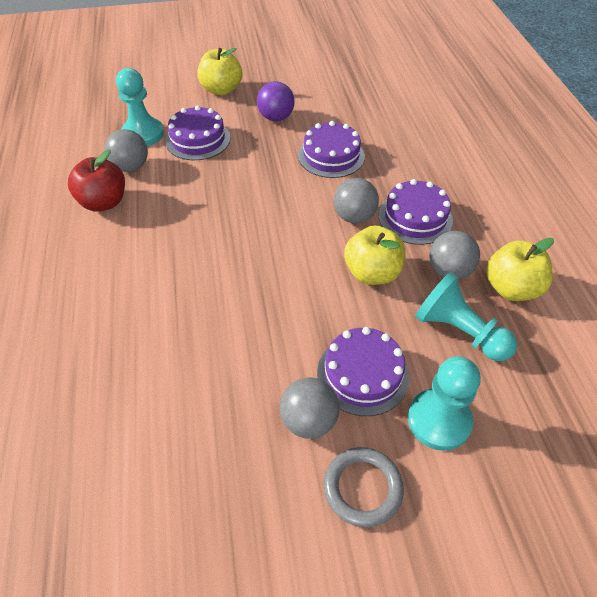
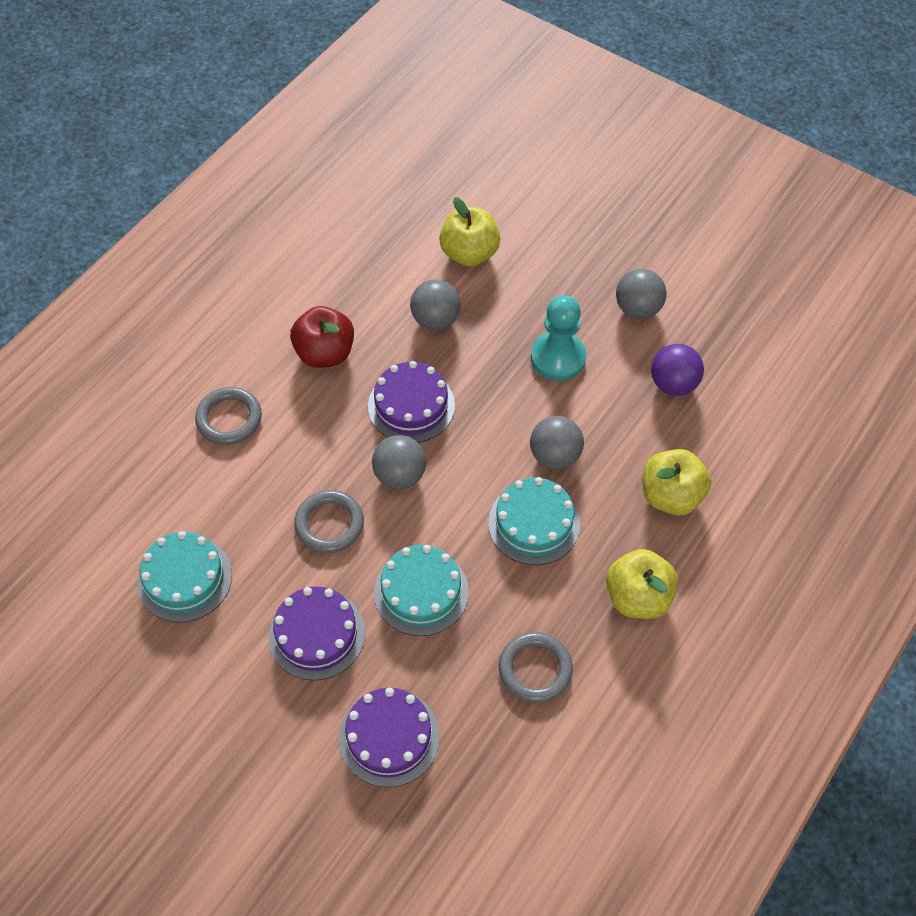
grey ring: 1 -> 3
purple cake: 4 -> 3
turquoise cake: 0 -> 3
turquoise pawn: 3 -> 1

